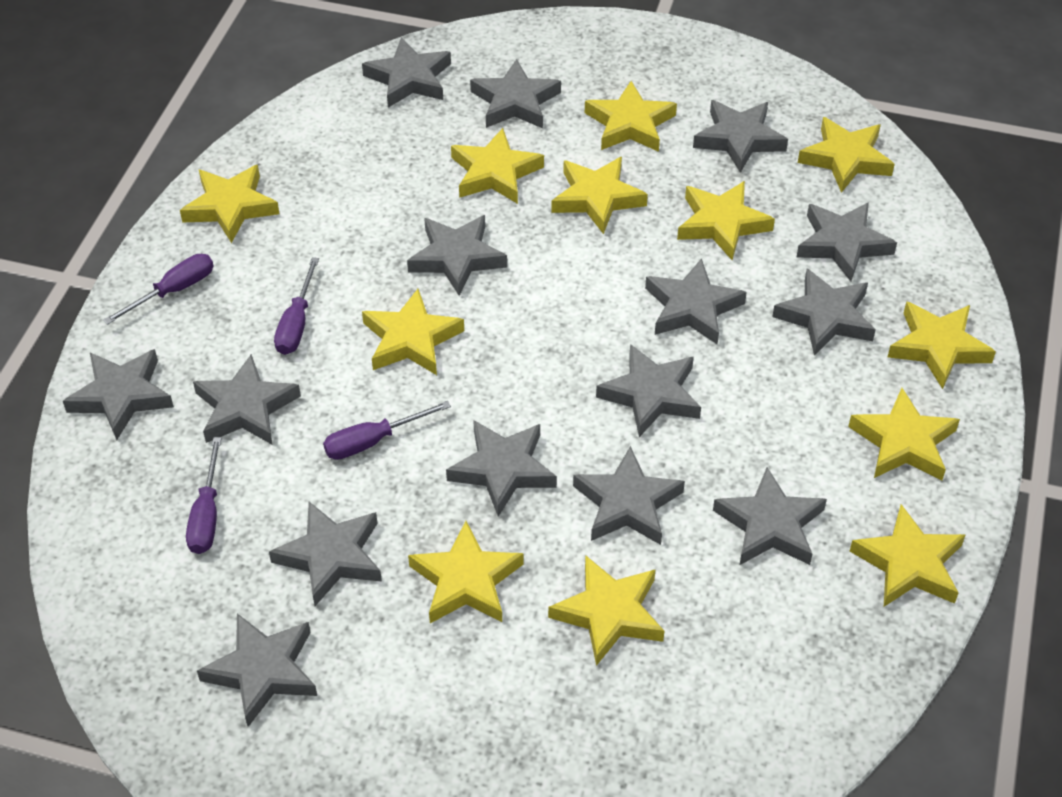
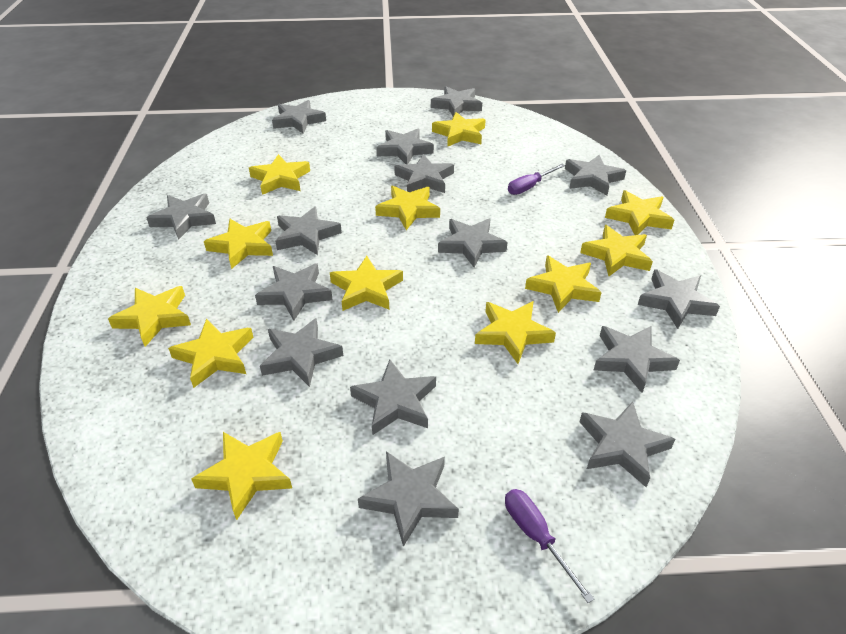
purple screwdriver: 4 -> 2

